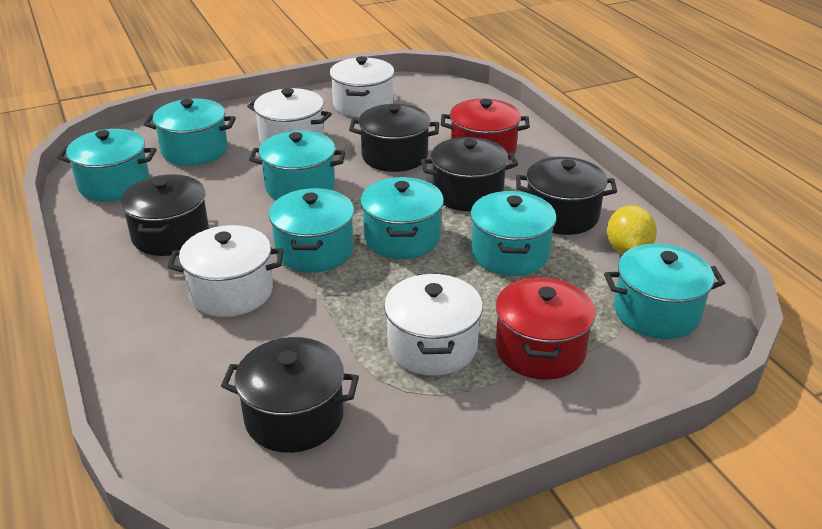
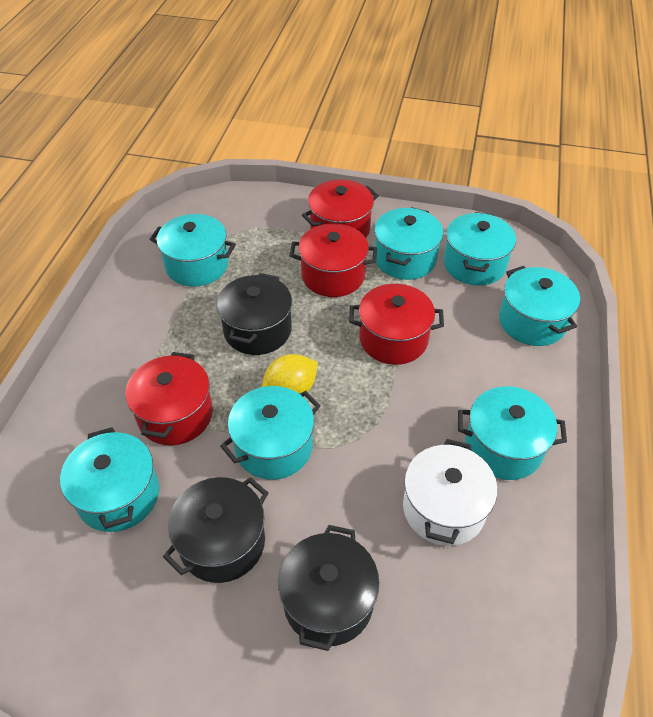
black pot: 5 -> 3
red pot: 2 -> 4
white pot: 4 -> 1

